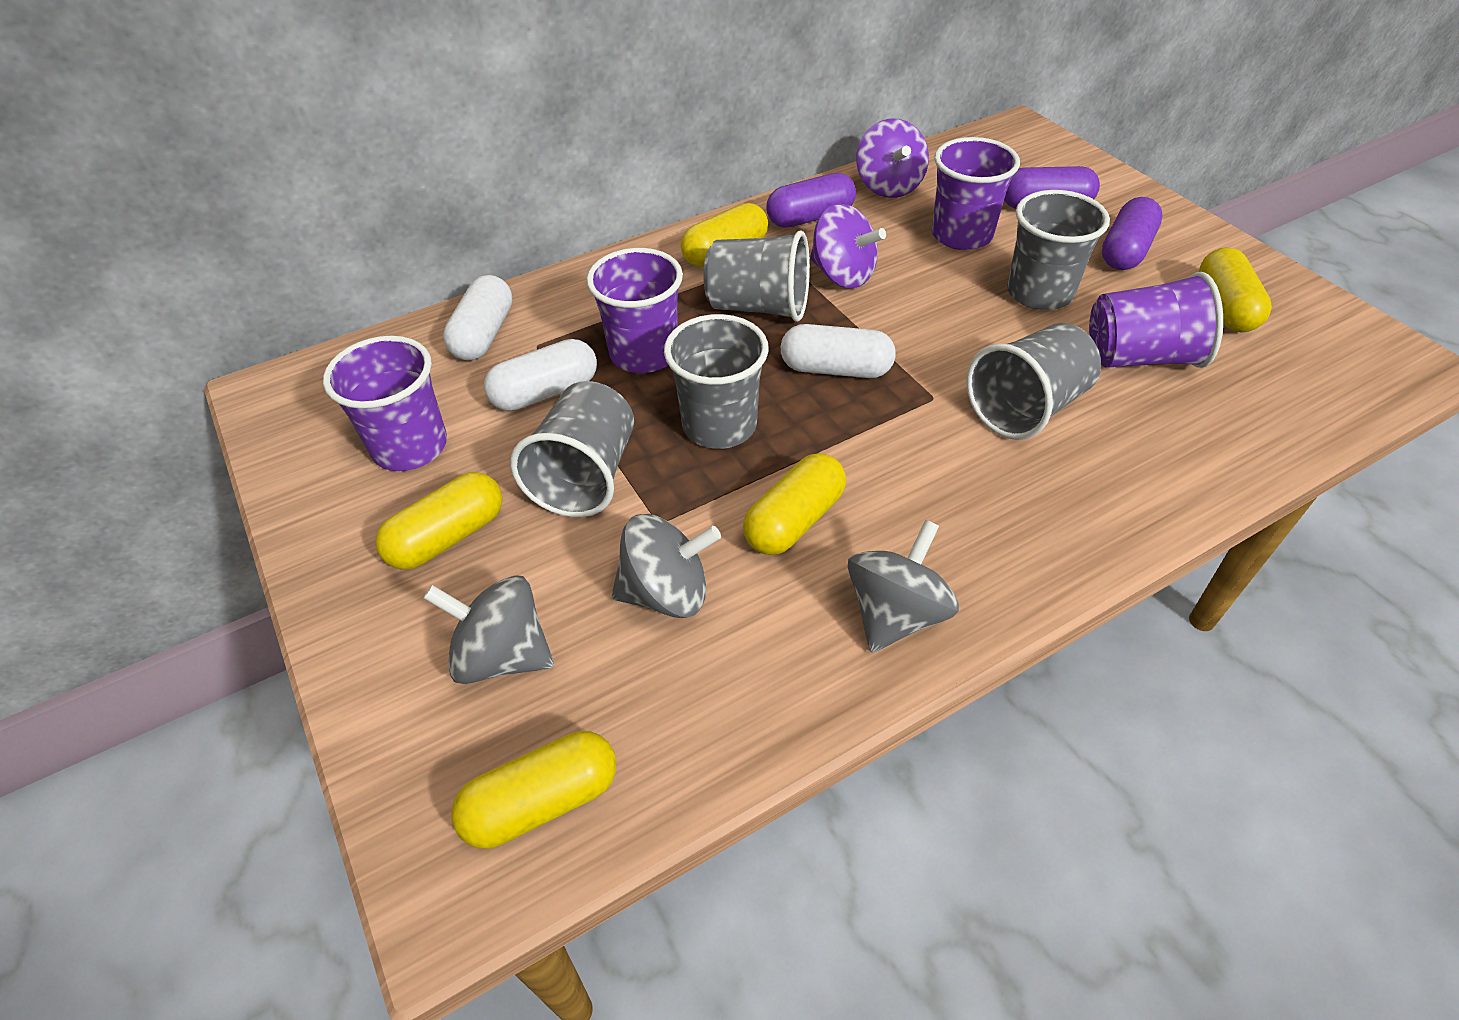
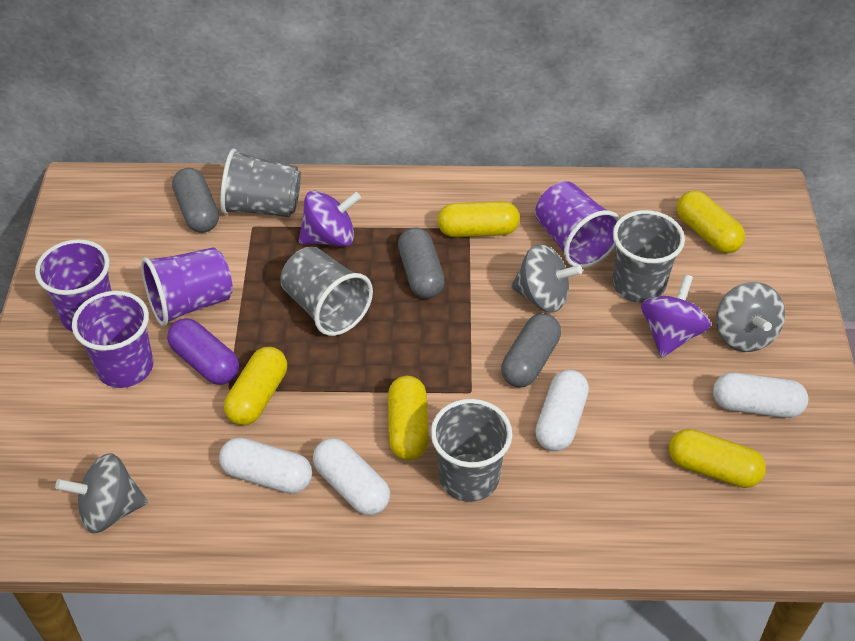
grey capsule: 0 -> 3
grey cup: 5 -> 4
purple capsule: 3 -> 1
white capsule: 3 -> 4

